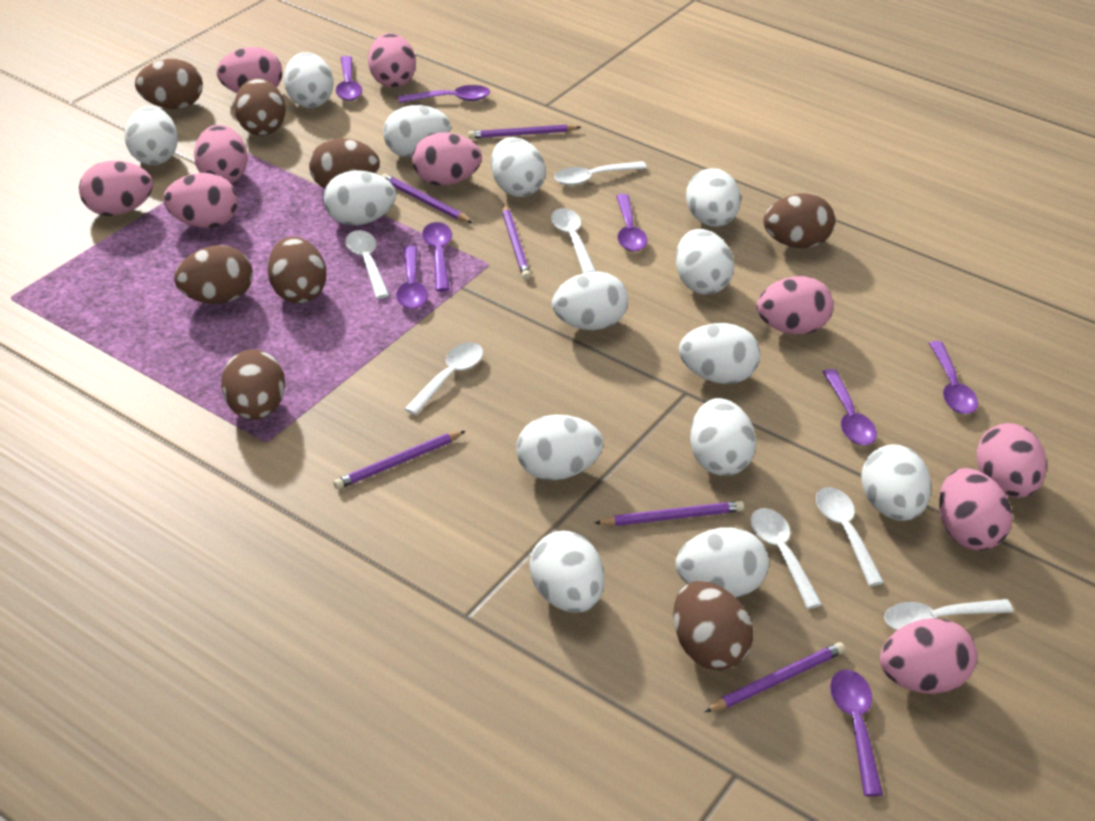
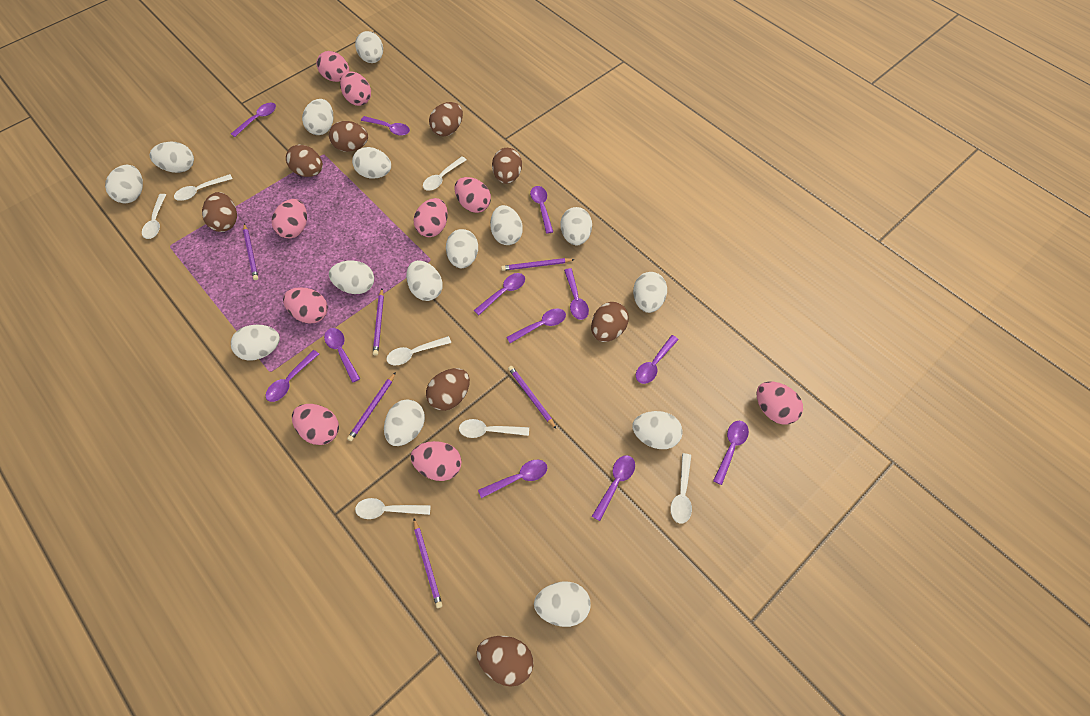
pink egg: 10 -> 9
purple spoon: 8 -> 12
white egg: 14 -> 15

